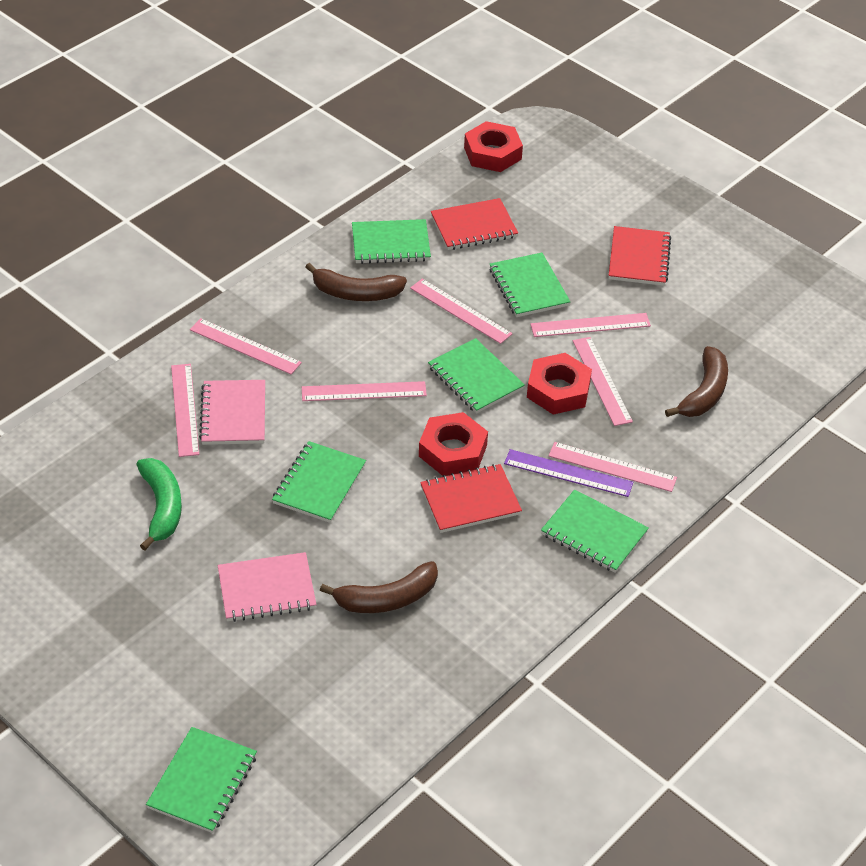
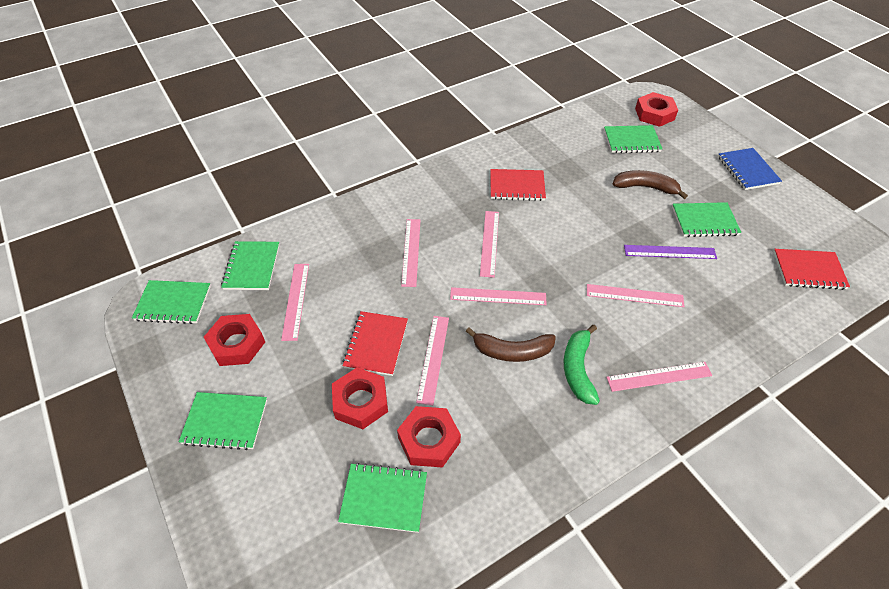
blue notebook: 0 -> 1
brown banana: 3 -> 2
pink notebook: 2 -> 0
red nut: 3 -> 4

